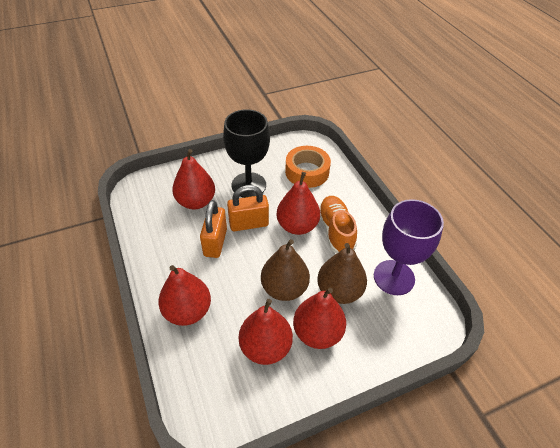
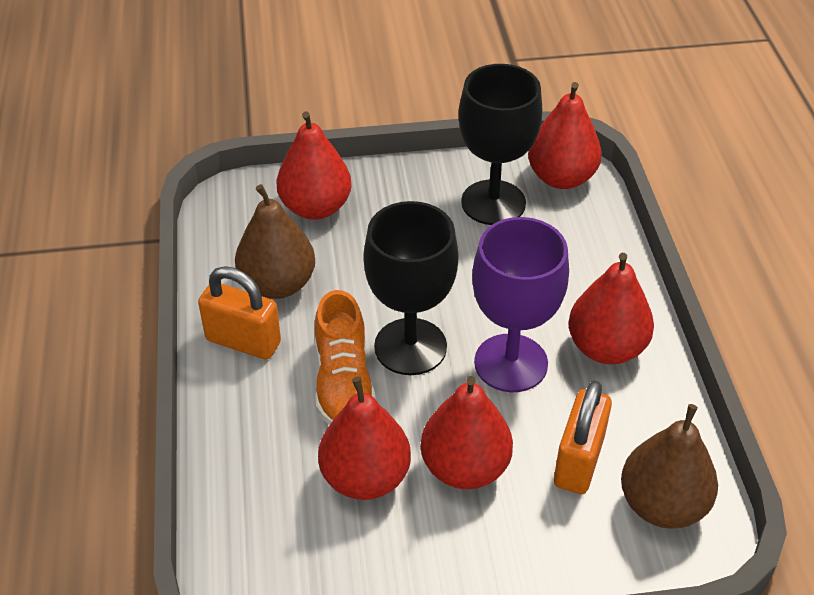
black goblet: 1 -> 2
orange tape: 1 -> 0

